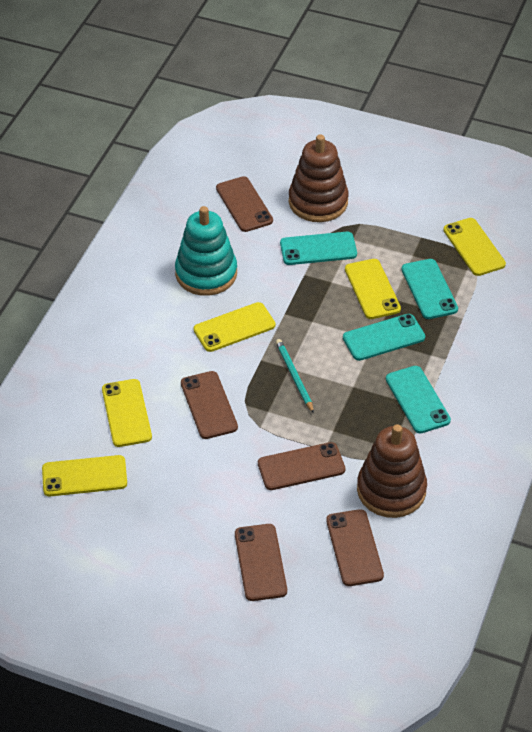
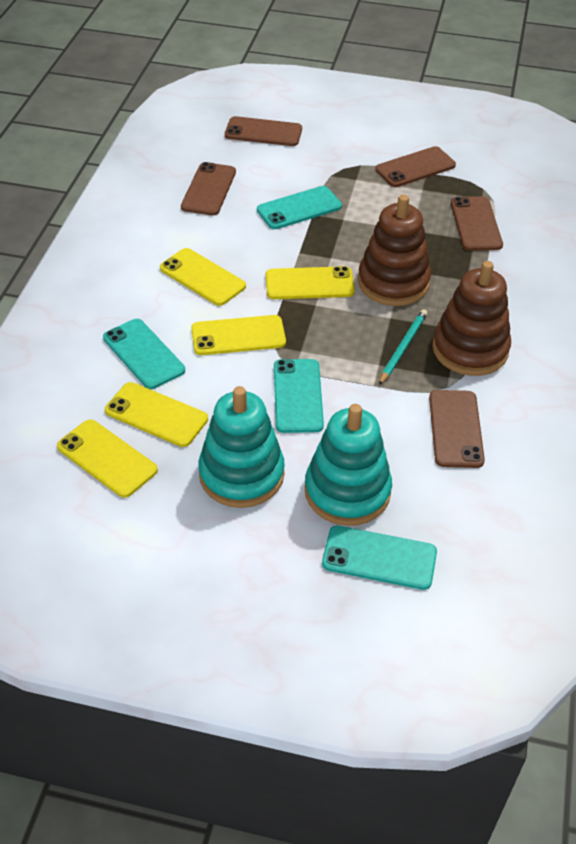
turquoise stacking toy: 1 -> 2

